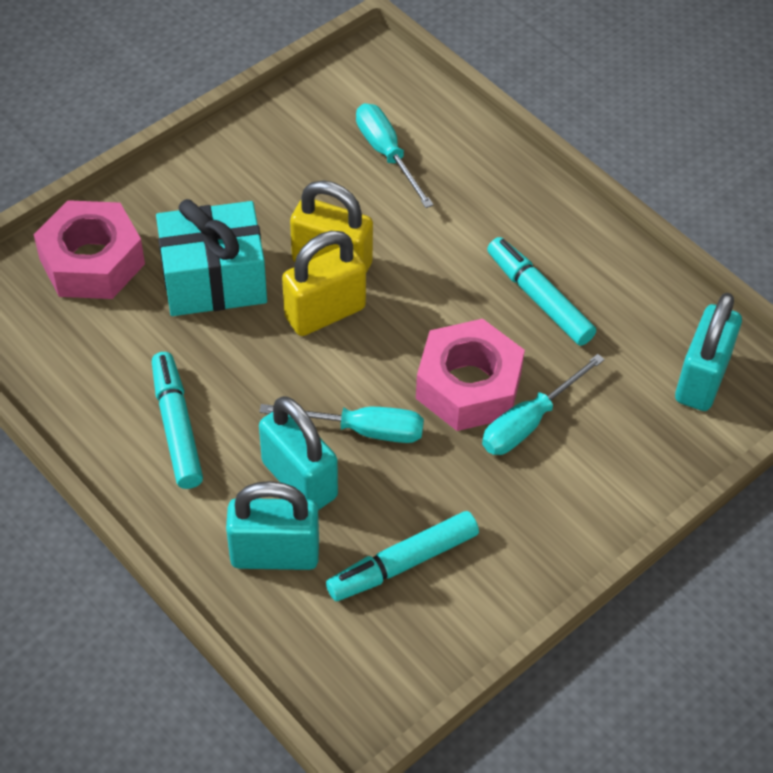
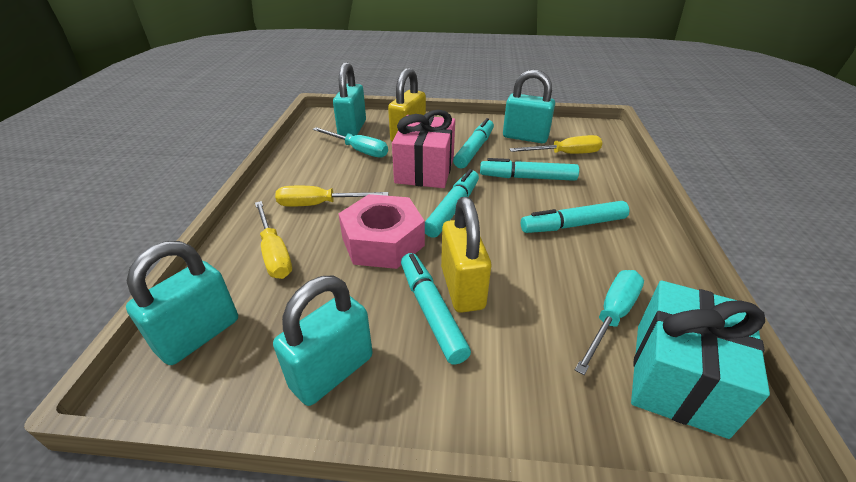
pink gift: 0 -> 1
pink nut: 2 -> 1
turquoise marker: 3 -> 5
turquoise padlock: 3 -> 4
turquoise screwdriver: 3 -> 2
yellow screwdriver: 0 -> 3

